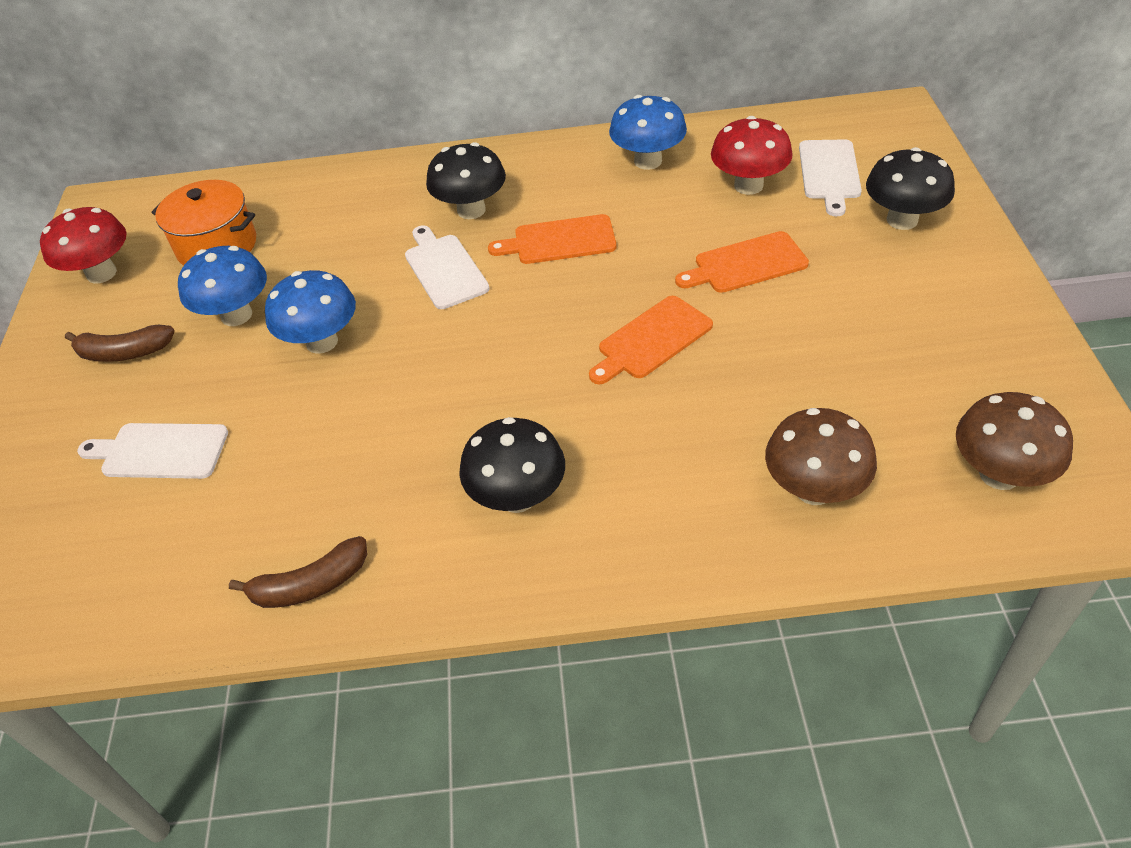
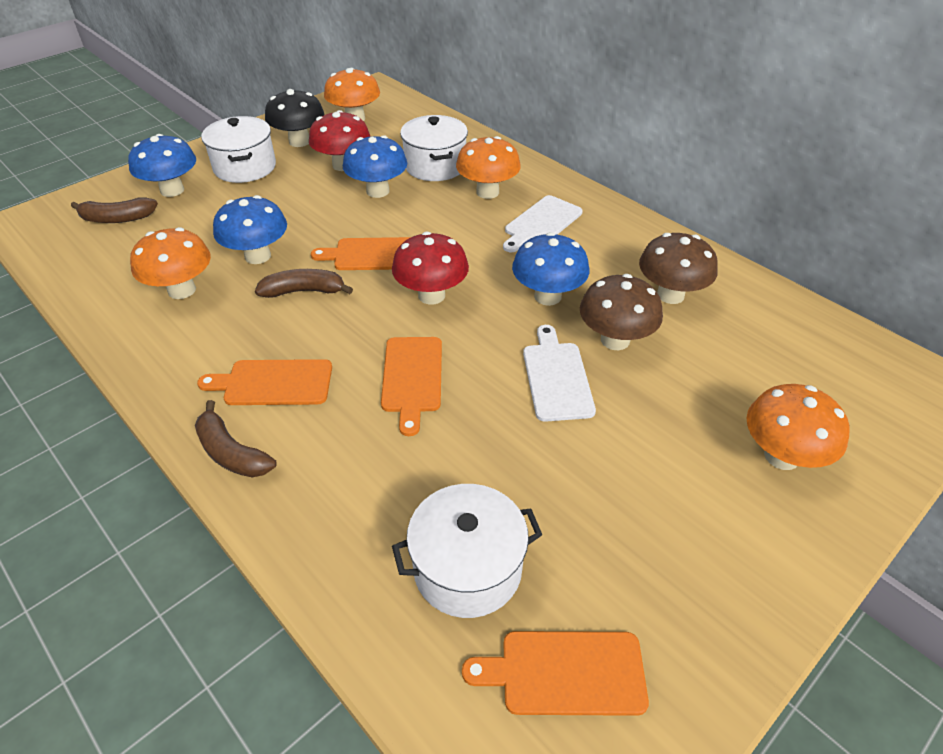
black mushroom: 3 -> 1
blue mushroom: 3 -> 4
brown banana: 2 -> 3
orange cutting board: 3 -> 4
orange mushroom: 0 -> 4
orange pot: 1 -> 0
white cutting board: 3 -> 2
white pot: 0 -> 3

